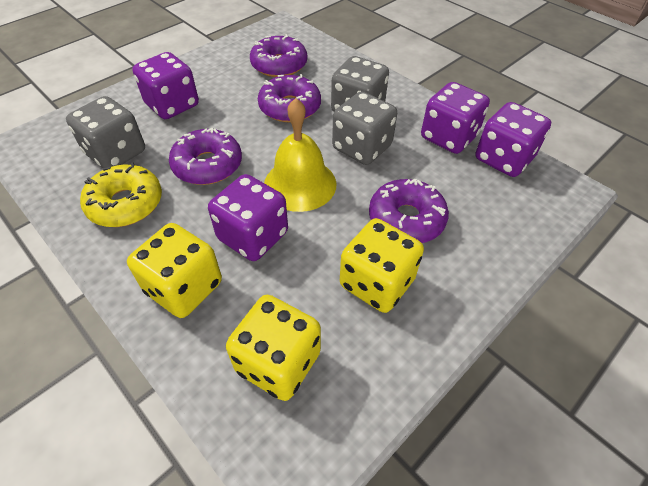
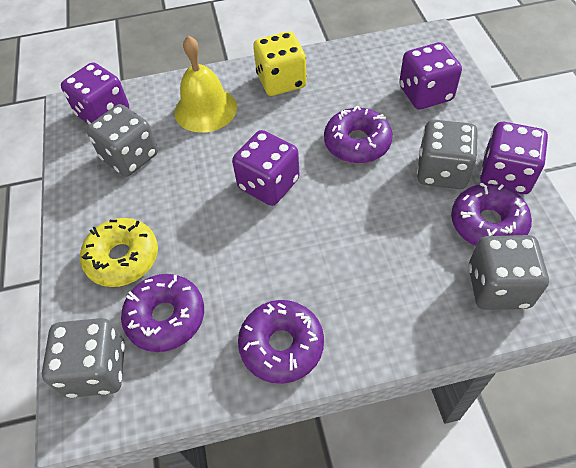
grey dice: 3 -> 4
yellow dice: 3 -> 1

